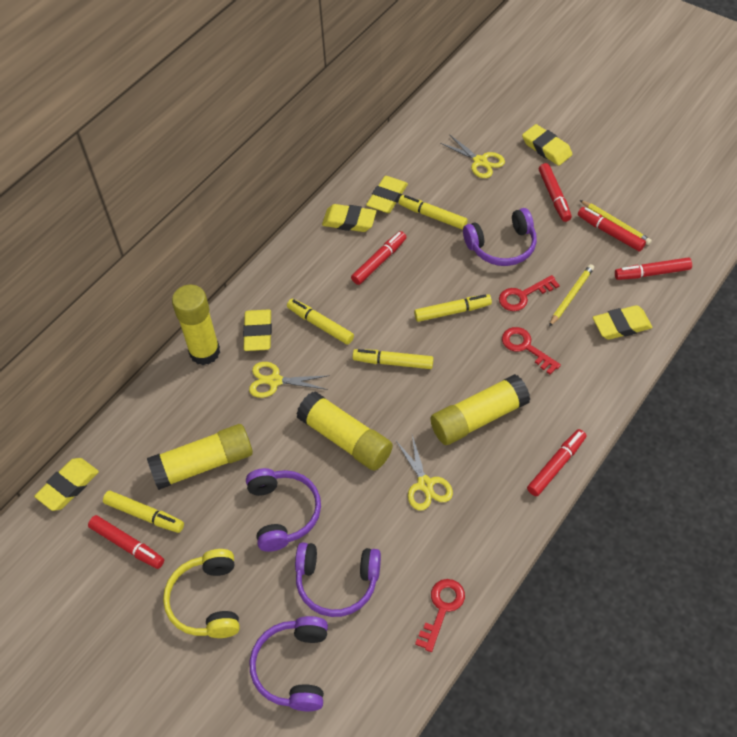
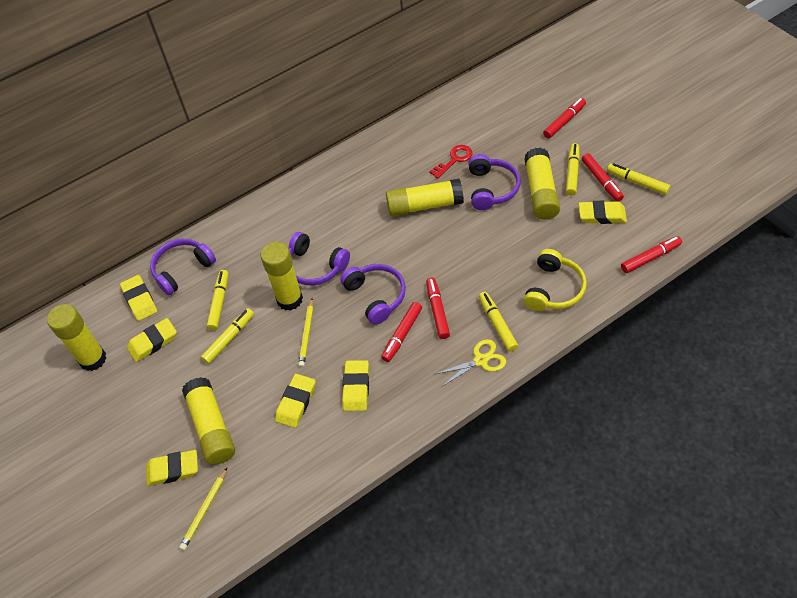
red key: 3 -> 1
red marker: 6 -> 5
yellow glue stick: 4 -> 5
yellow scissors: 3 -> 1

